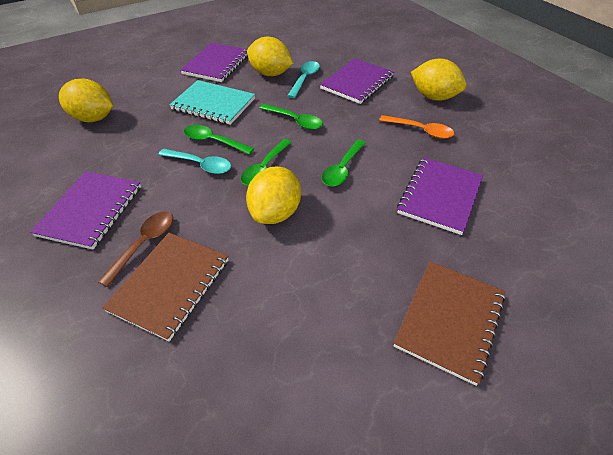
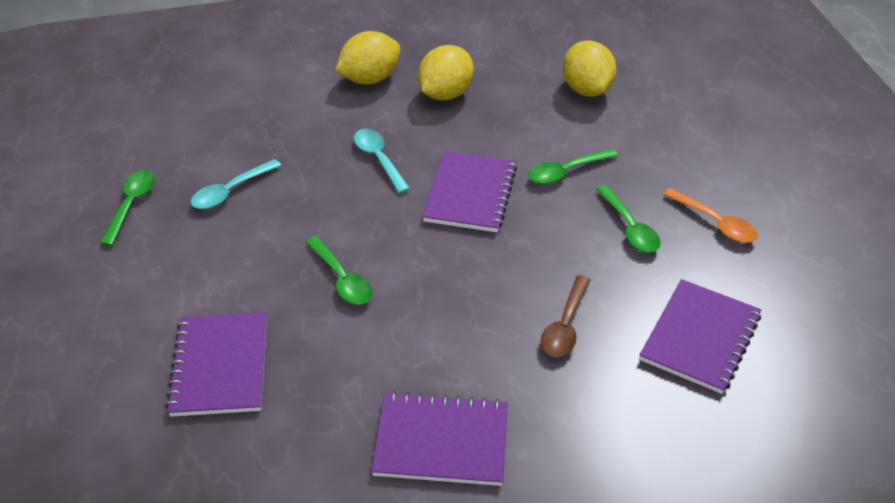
brown notebook: 2 -> 0
turquoise notebook: 1 -> 0
yellow lemon: 4 -> 3

